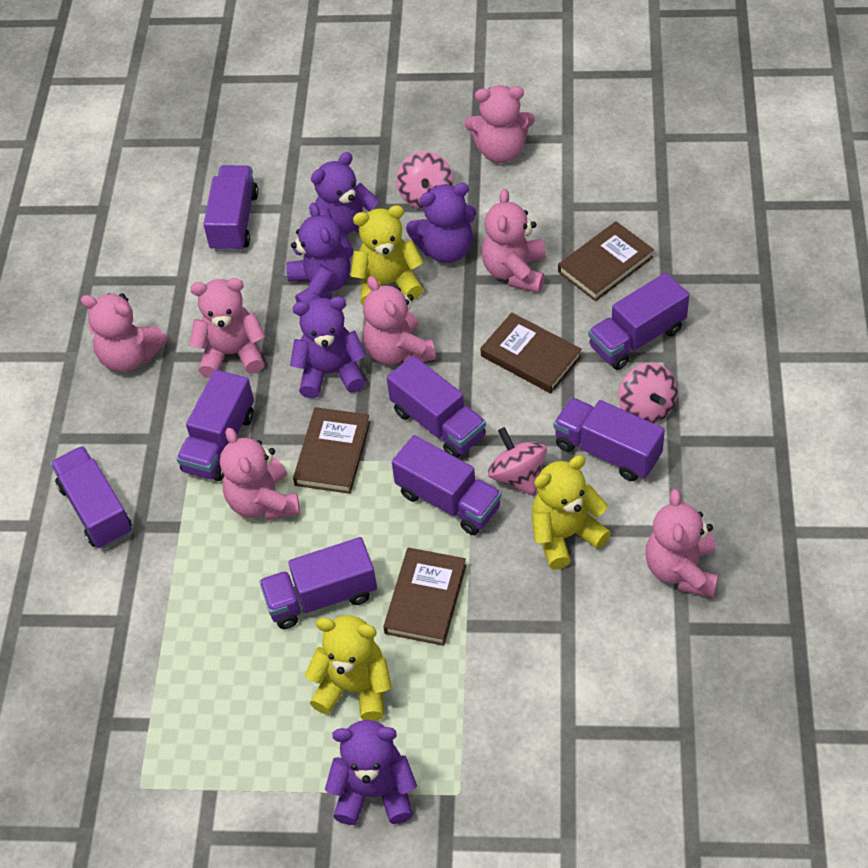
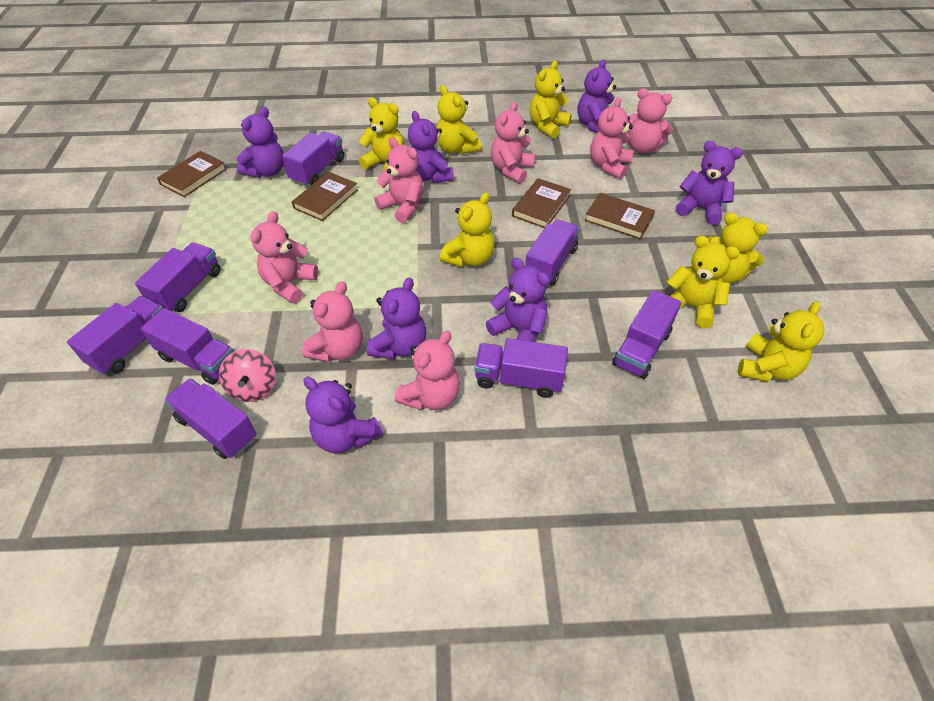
pink spinning top: 3 -> 1
purple teddy bear: 5 -> 7
yellow teddy bear: 3 -> 7

